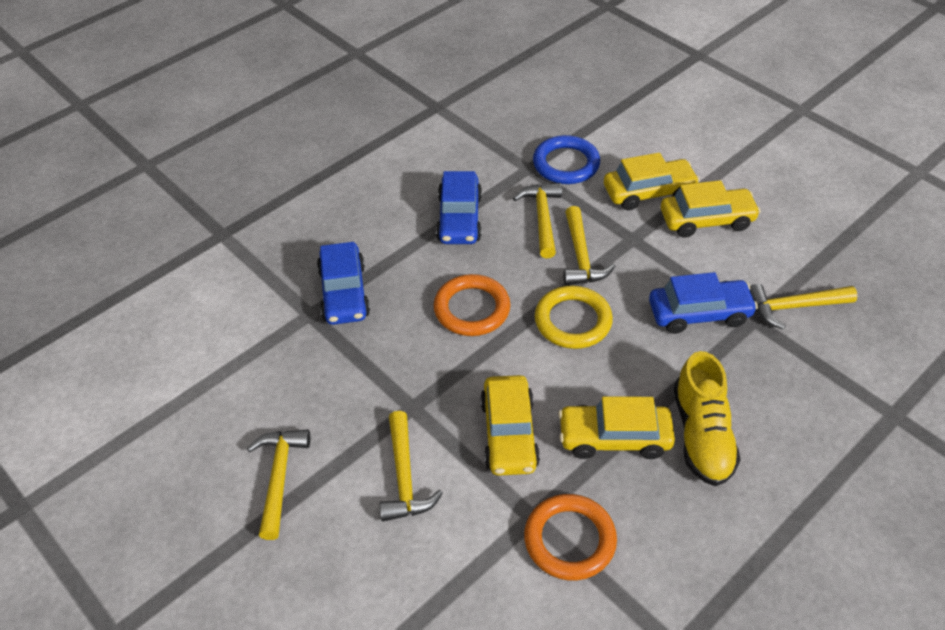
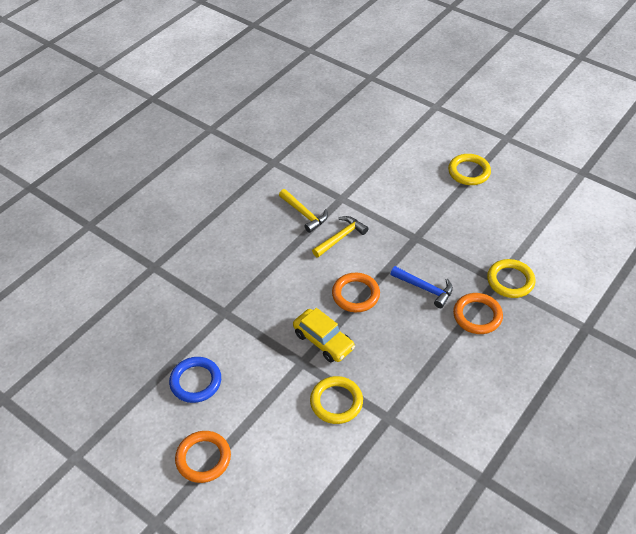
blue car: 3 -> 0
blue hammer: 0 -> 1
orange ring: 2 -> 3
yellow car: 4 -> 1
yellow hammer: 5 -> 2
yellow ring: 1 -> 3
yellow shoe: 1 -> 0

